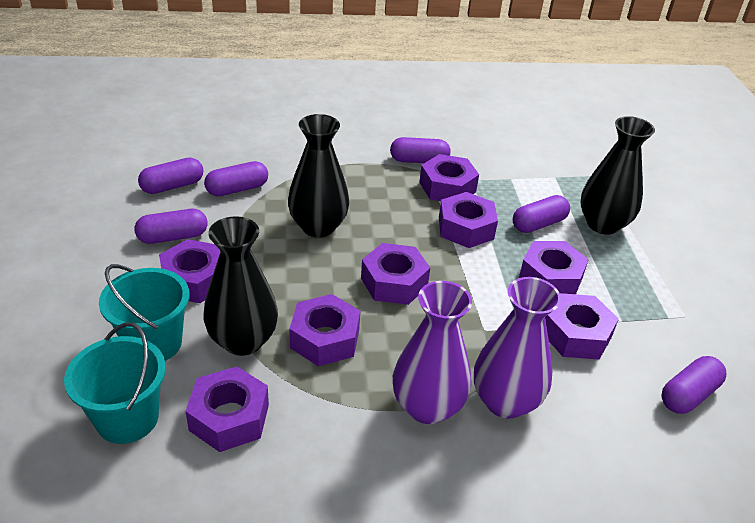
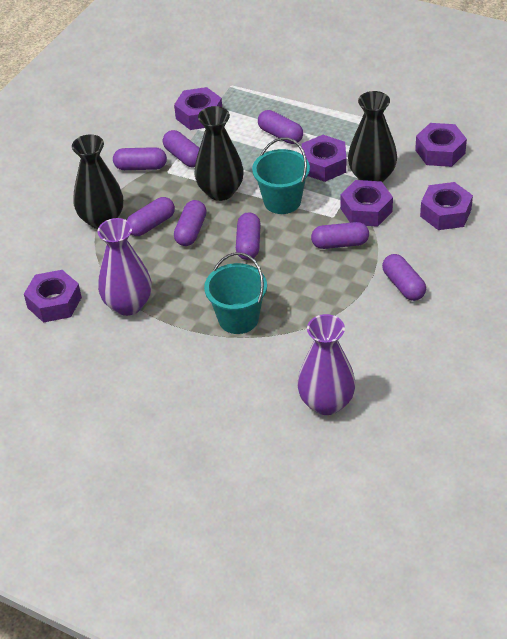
purple capsule: 6 -> 8
purple nut: 8 -> 6

